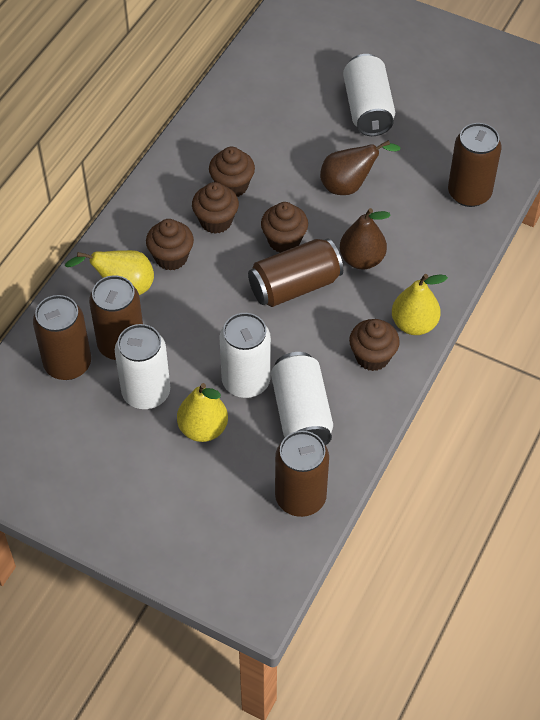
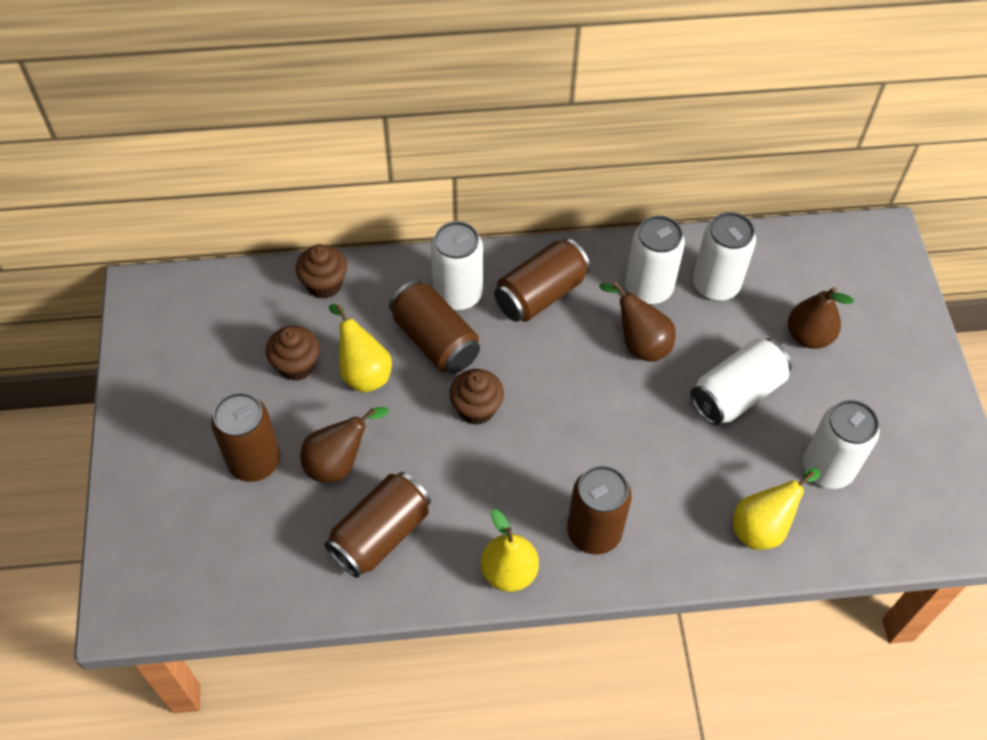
brown cupcake: 5 -> 3
brown pear: 2 -> 3
white can: 4 -> 5

